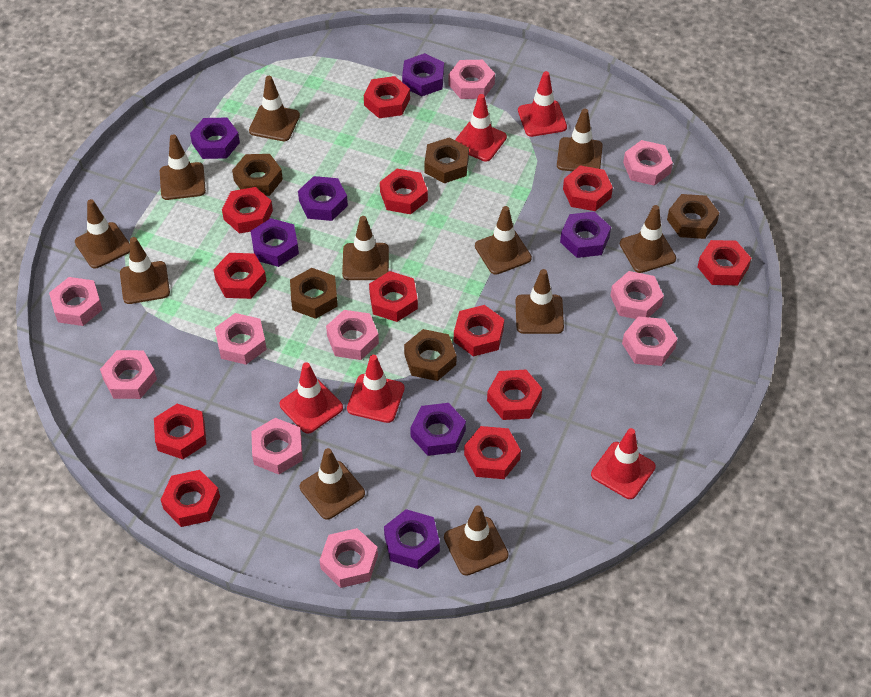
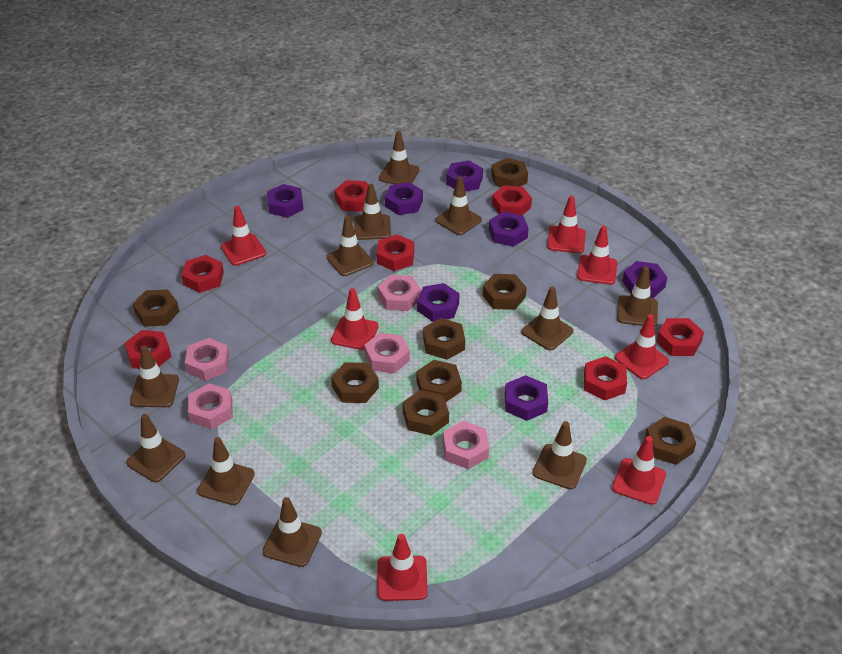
brown nut: 5 -> 8
pink nut: 10 -> 5
red nut: 12 -> 7
red traffic cone: 5 -> 7

